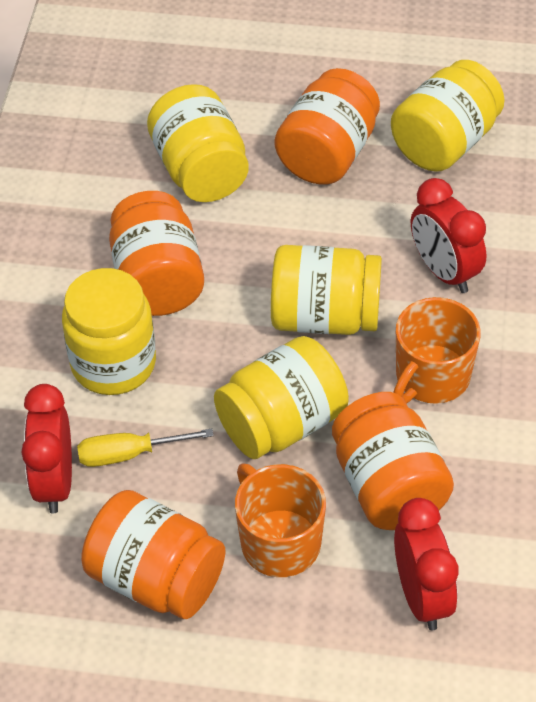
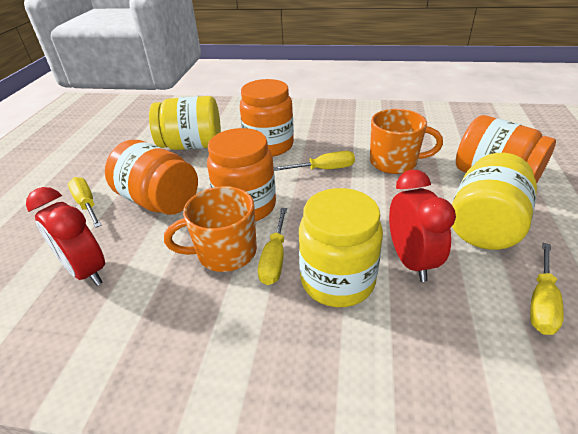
red clock: 3 -> 2
yellow jar: 5 -> 3
yellow screwdriver: 1 -> 4

